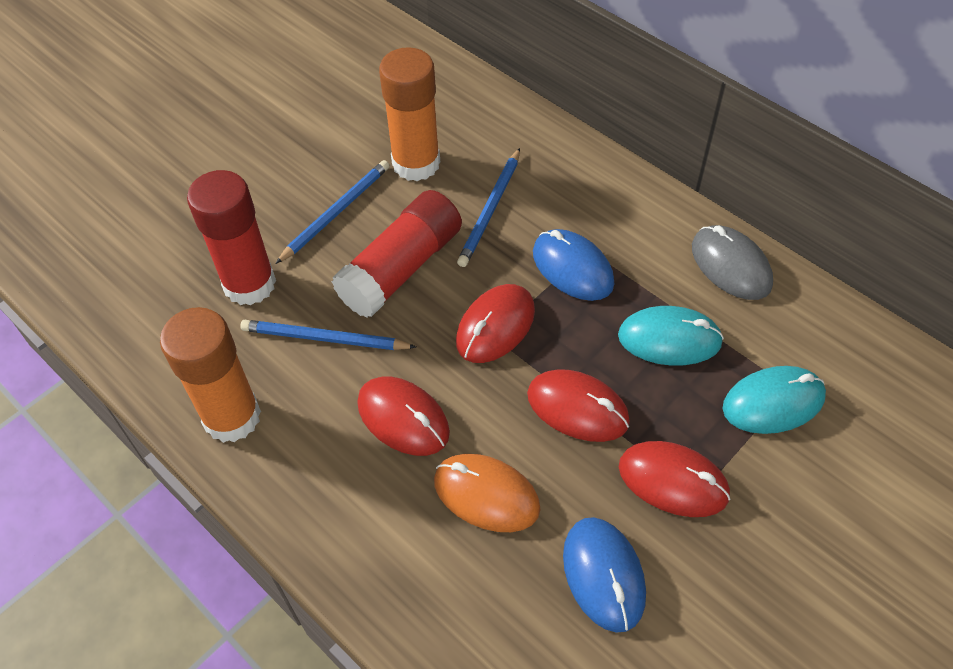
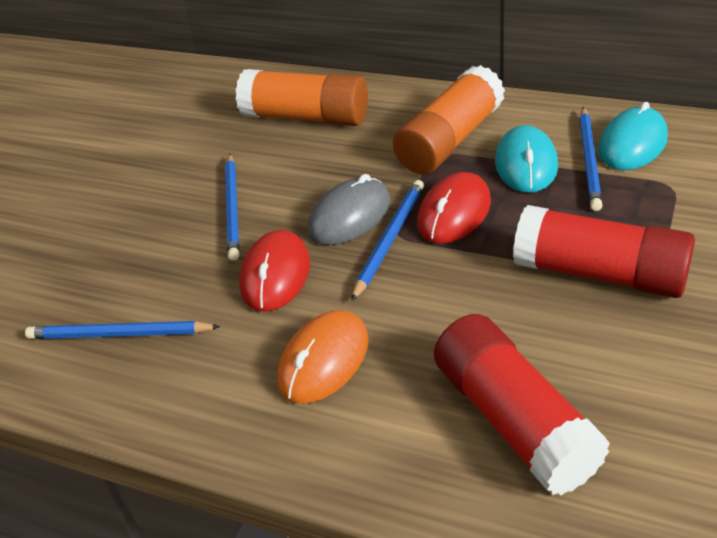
blue mouse: 2 -> 0
blue pencil: 3 -> 4
red mouse: 4 -> 2

